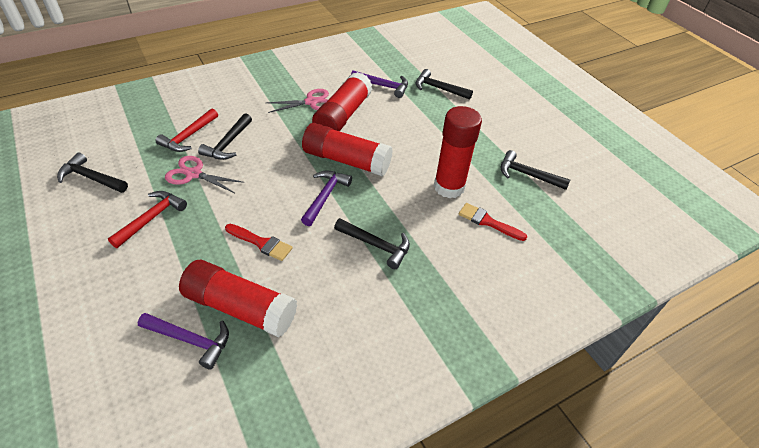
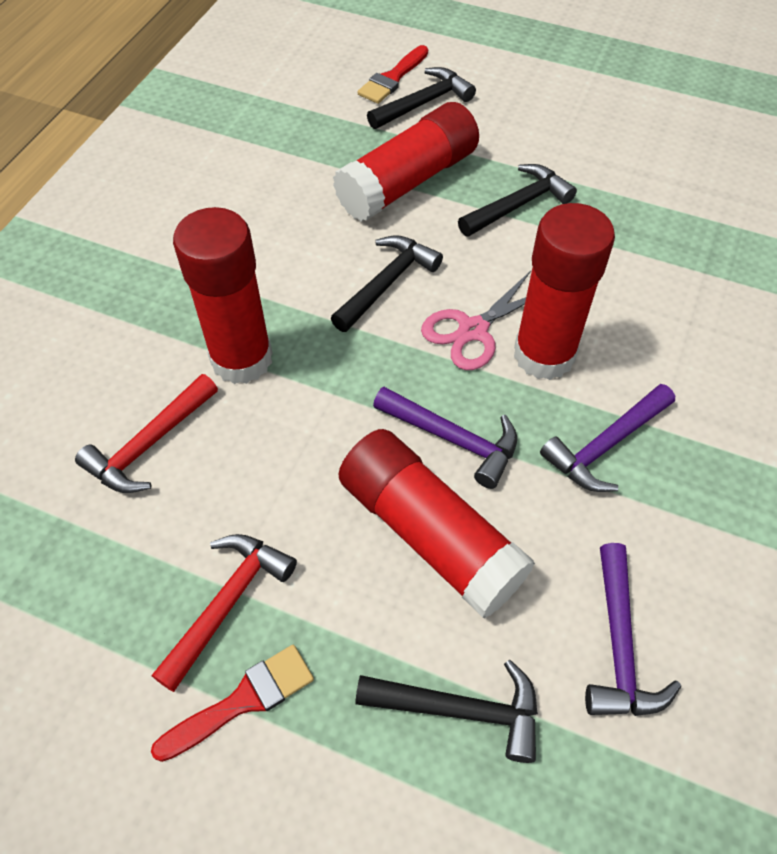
black hammer: 5 -> 4
pink scissors: 2 -> 1

